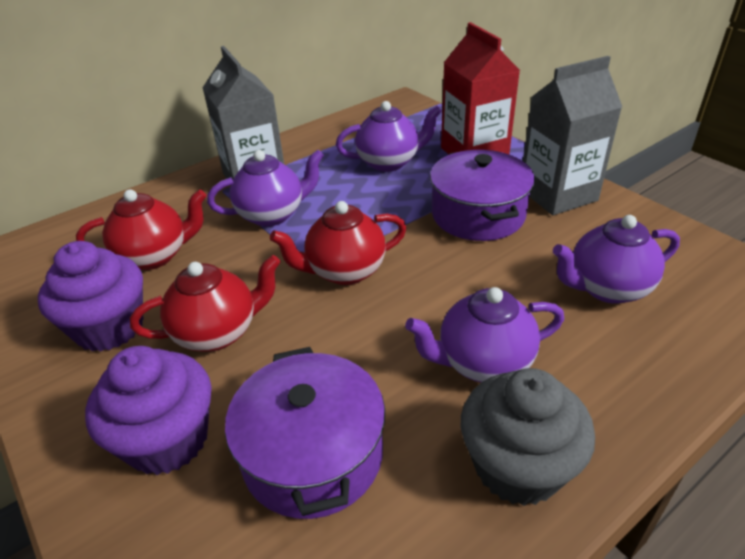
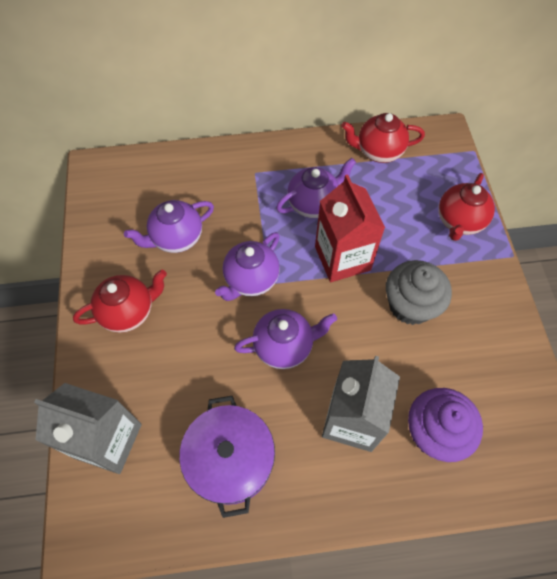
purple cupcake: 2 -> 1
purple pot: 2 -> 1

